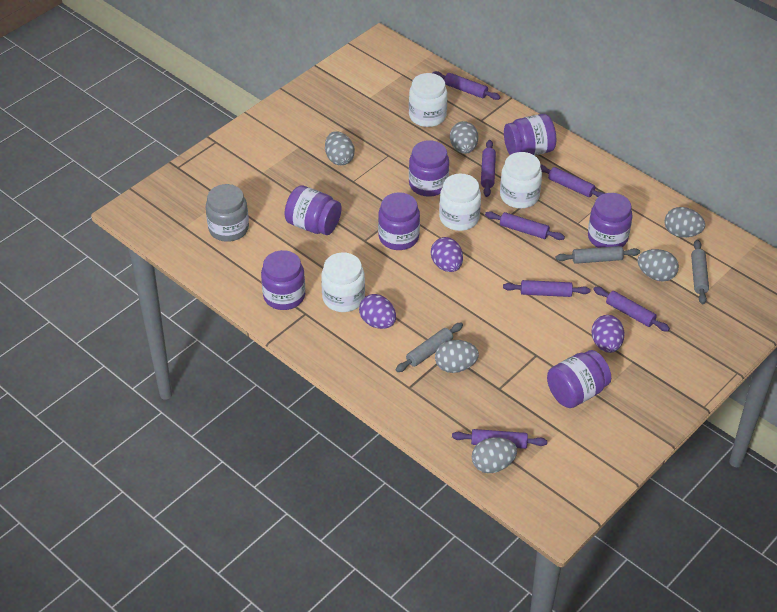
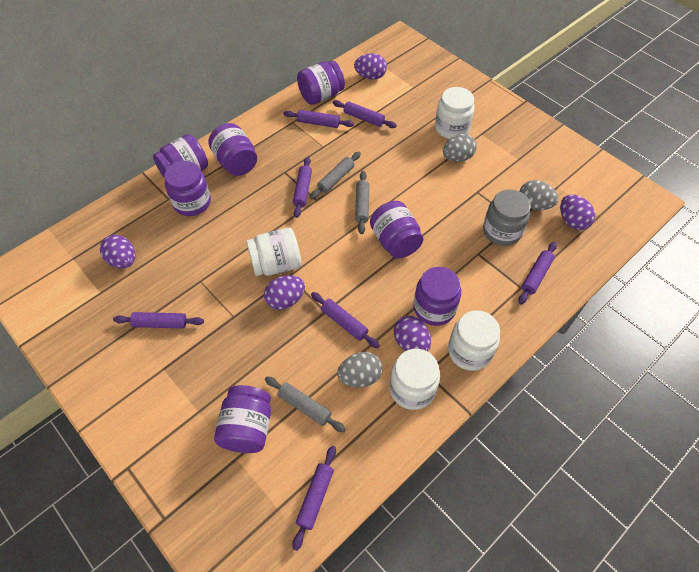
grey egg: 6 -> 3
purple egg: 3 -> 5

